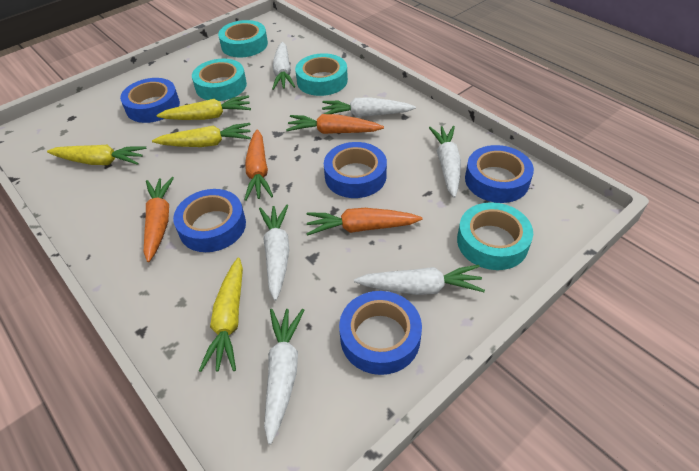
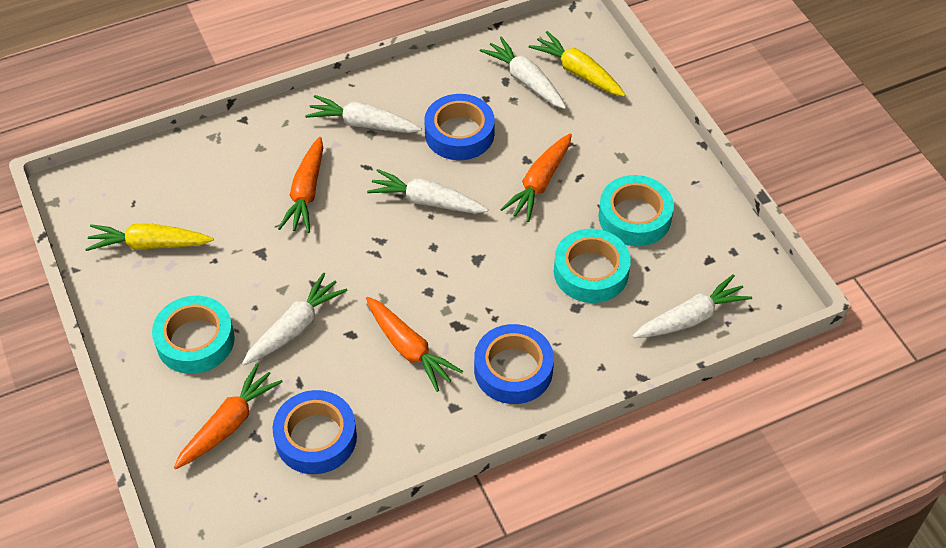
blue tape: 5 -> 3
turquoise tape: 4 -> 3
white carrot: 6 -> 5
yellow carrot: 4 -> 2

